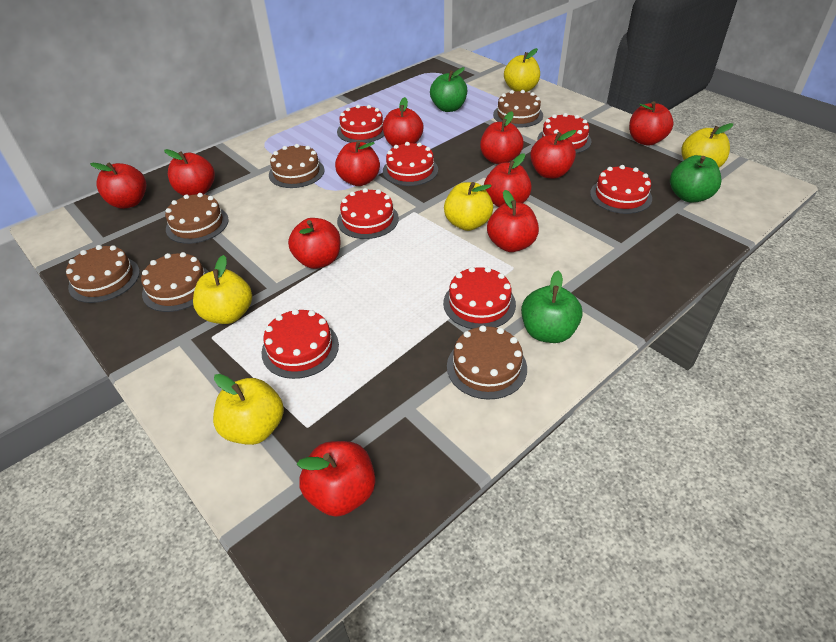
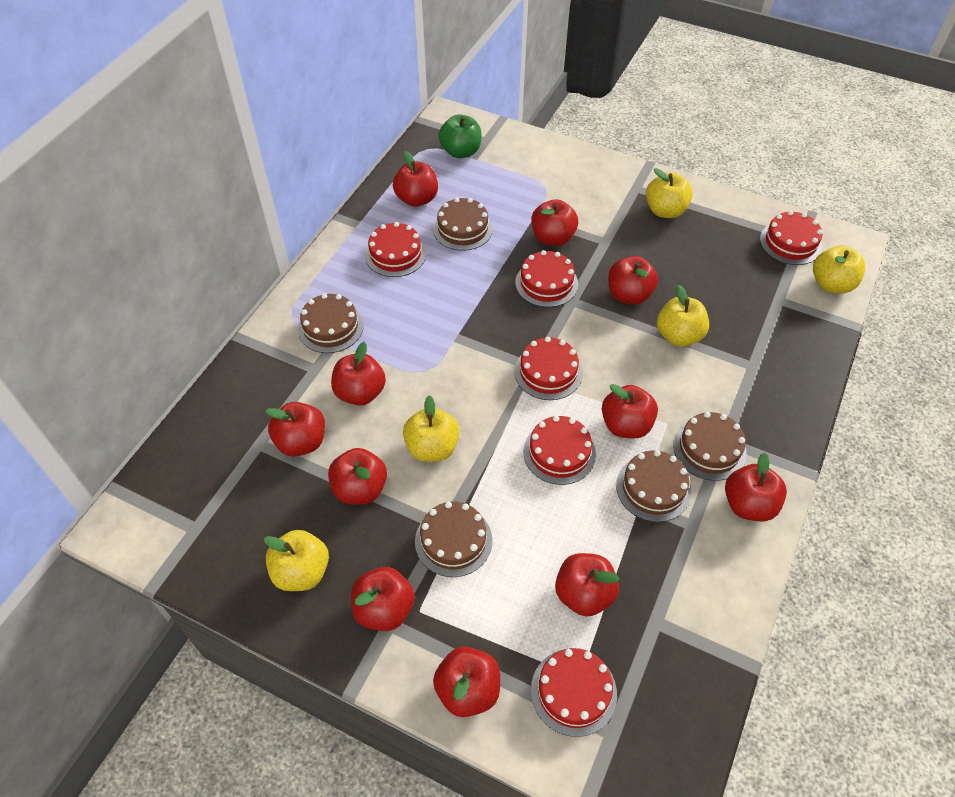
brown cake: 6 -> 5
green apple: 3 -> 1
red cake: 7 -> 6

